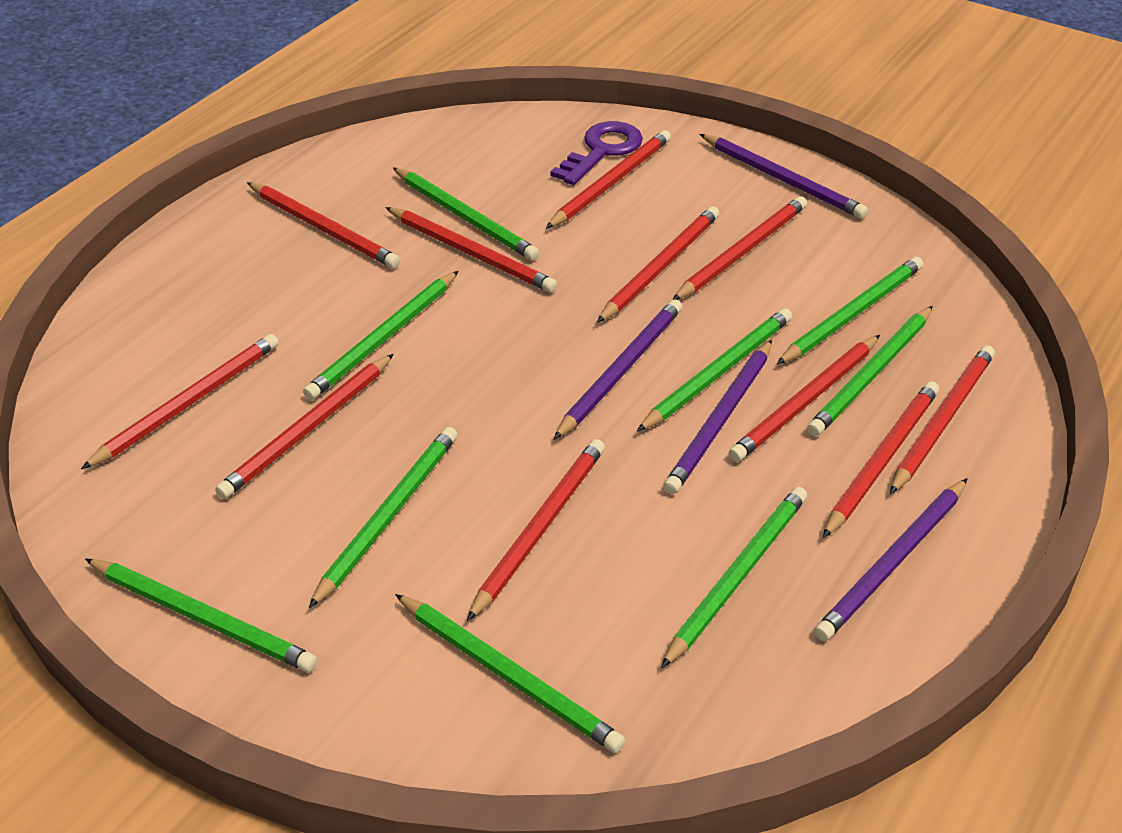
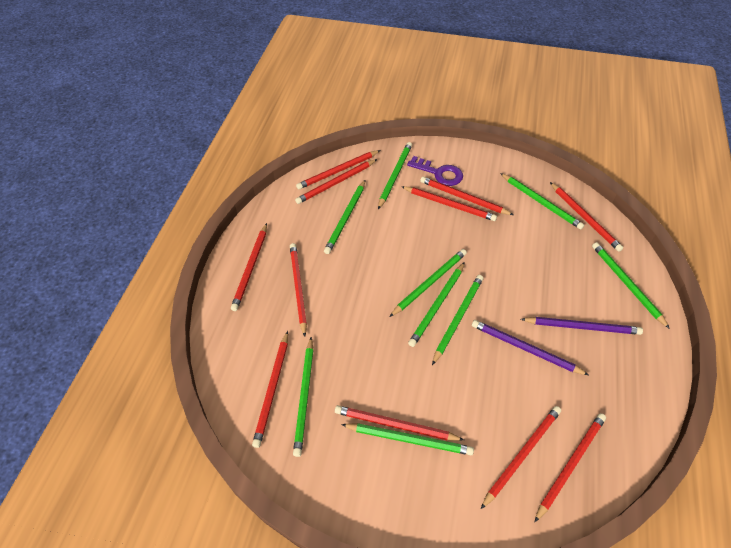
purple pencil: 4 -> 2

